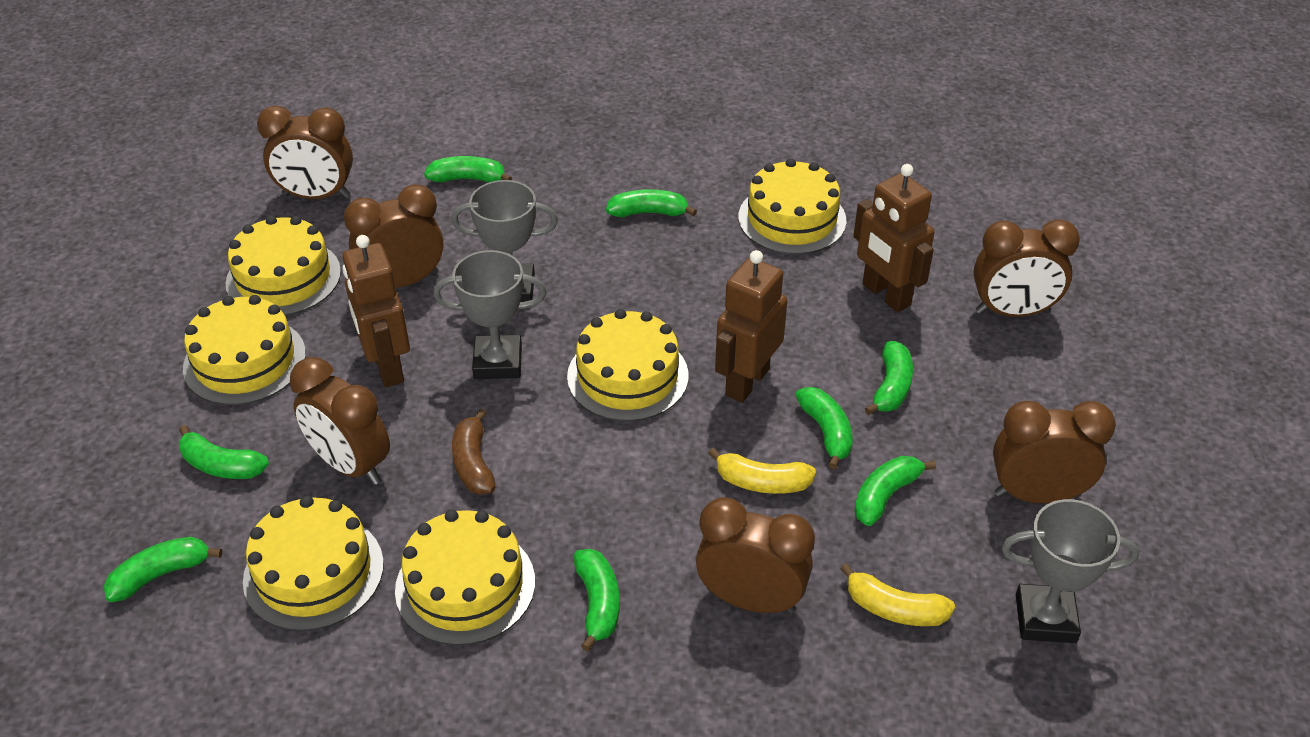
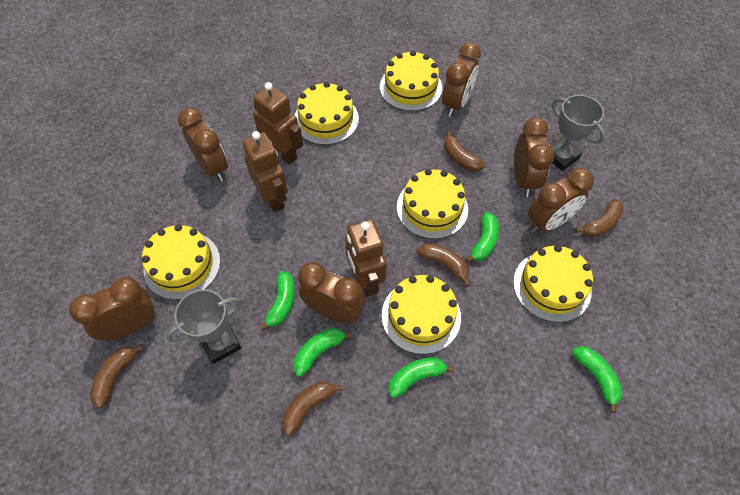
brown banana: 1 -> 5
green banana: 8 -> 5
grey trophy: 3 -> 2
yellow banana: 2 -> 0

